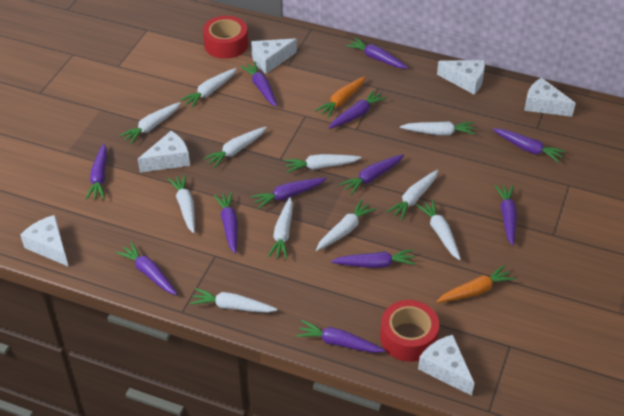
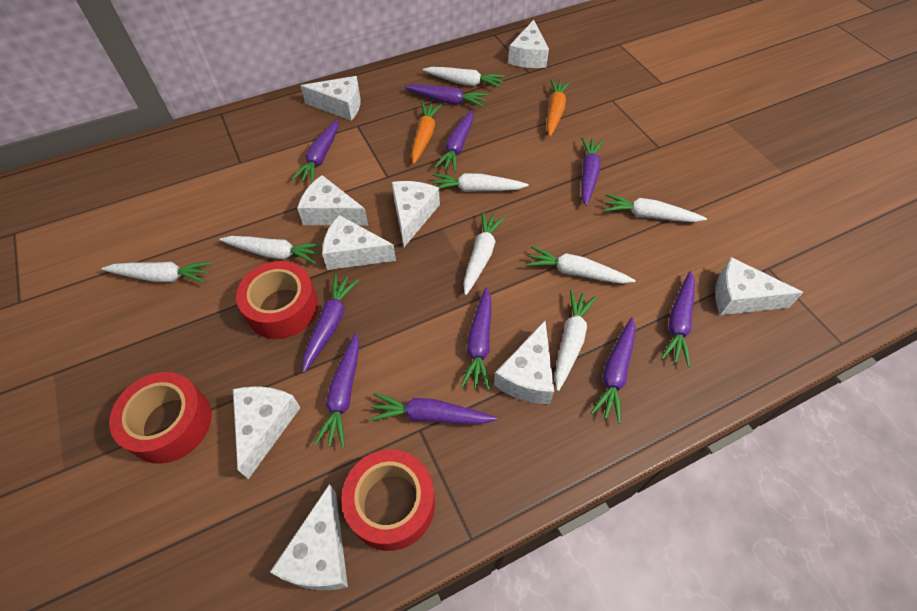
purple carrot: 12 -> 10
red tape: 2 -> 3
white carrot: 11 -> 8
white cheese: 6 -> 9

